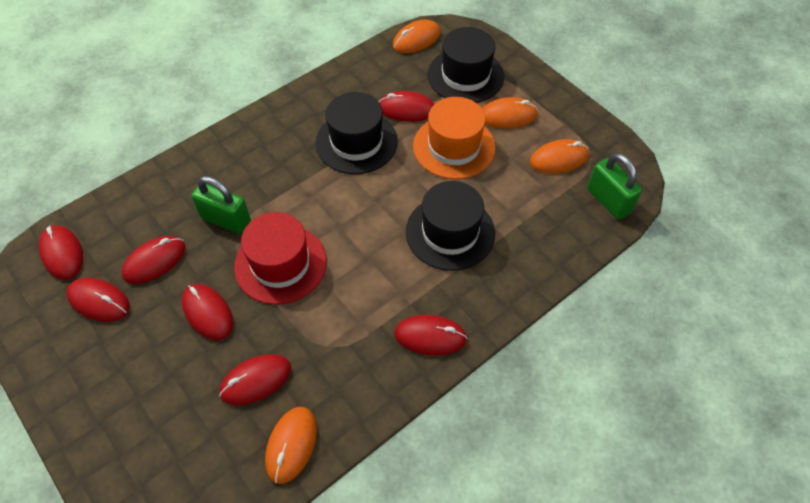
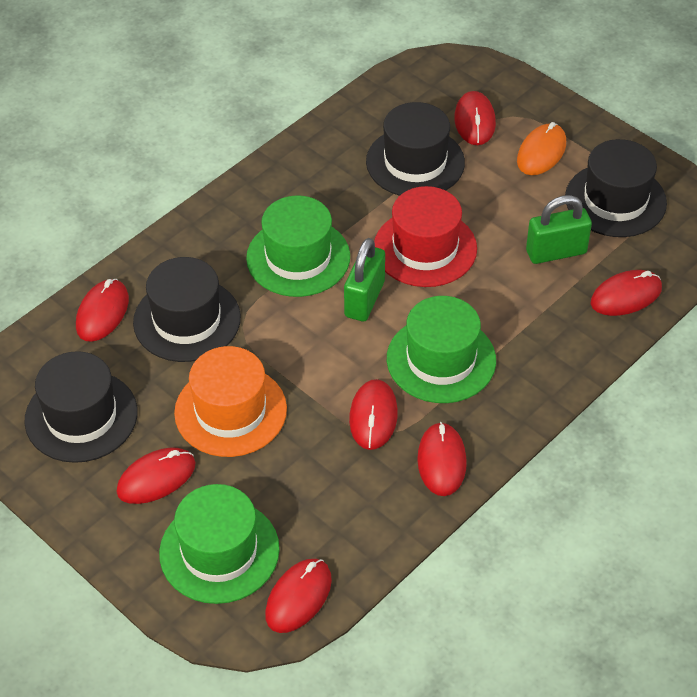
black hat: 3 -> 4
green hat: 0 -> 3
orange mouse: 4 -> 1

